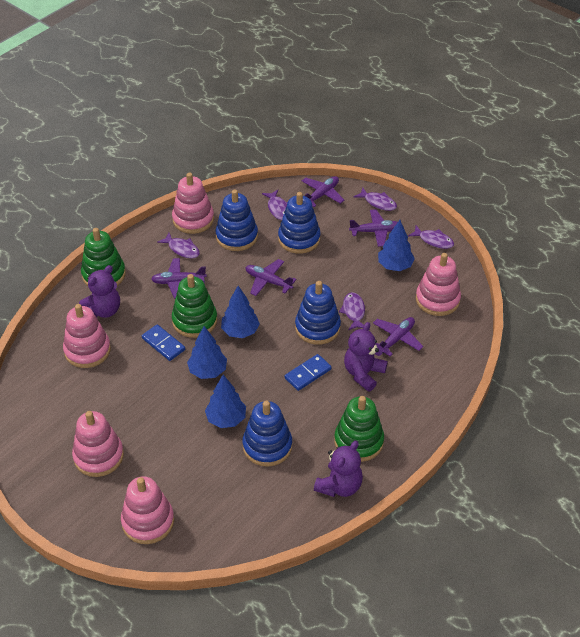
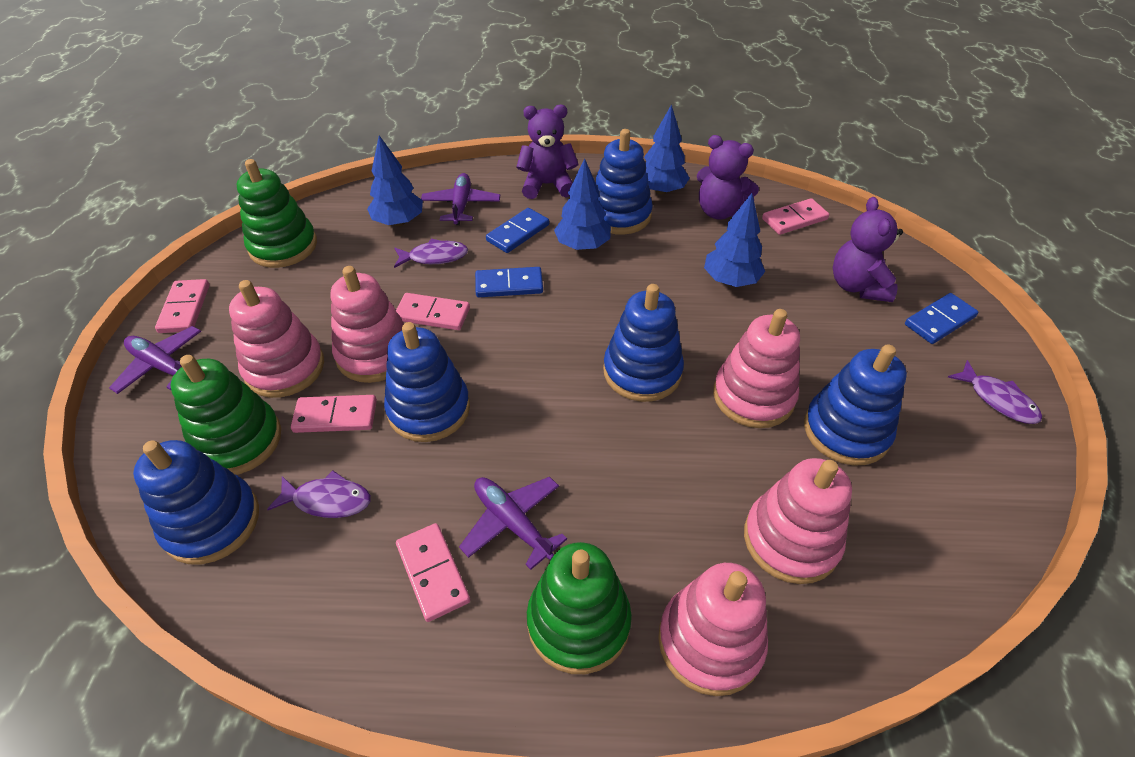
blue domino: 2 -> 3
blue stacking toy: 4 -> 5
pink domino: 0 -> 5
purple fish: 5 -> 3
purple plane: 5 -> 3

